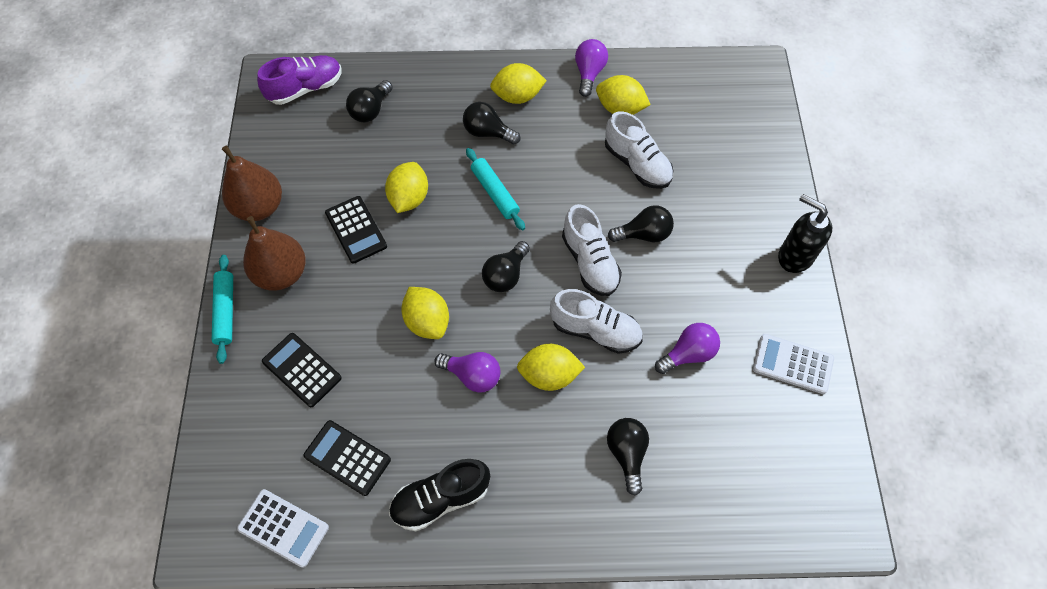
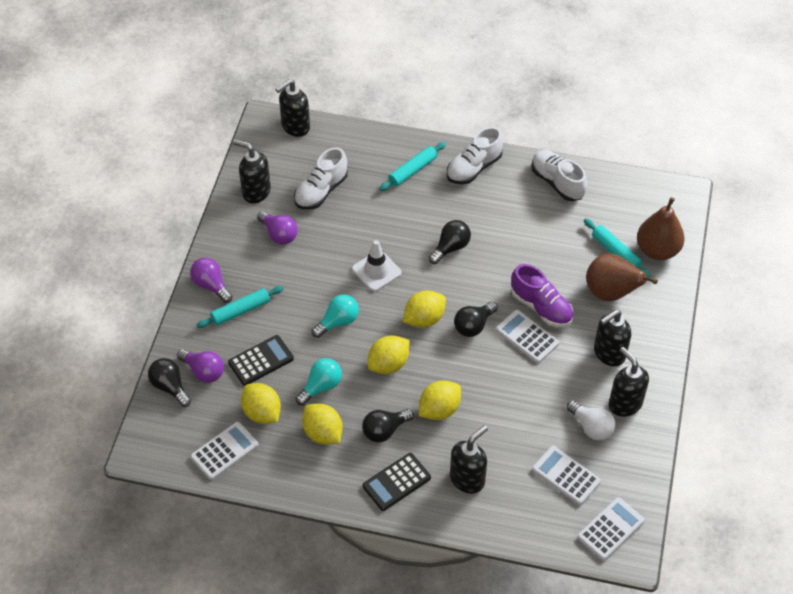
black calculator: 3 -> 2
black light bulb: 5 -> 4
black shoe: 1 -> 0
black soap dispenser: 1 -> 5
turquoise light bulb: 0 -> 2
turquoise rolling pin: 2 -> 3
white calculator: 2 -> 4
white light bulb: 0 -> 1
white traffic cone: 0 -> 1

